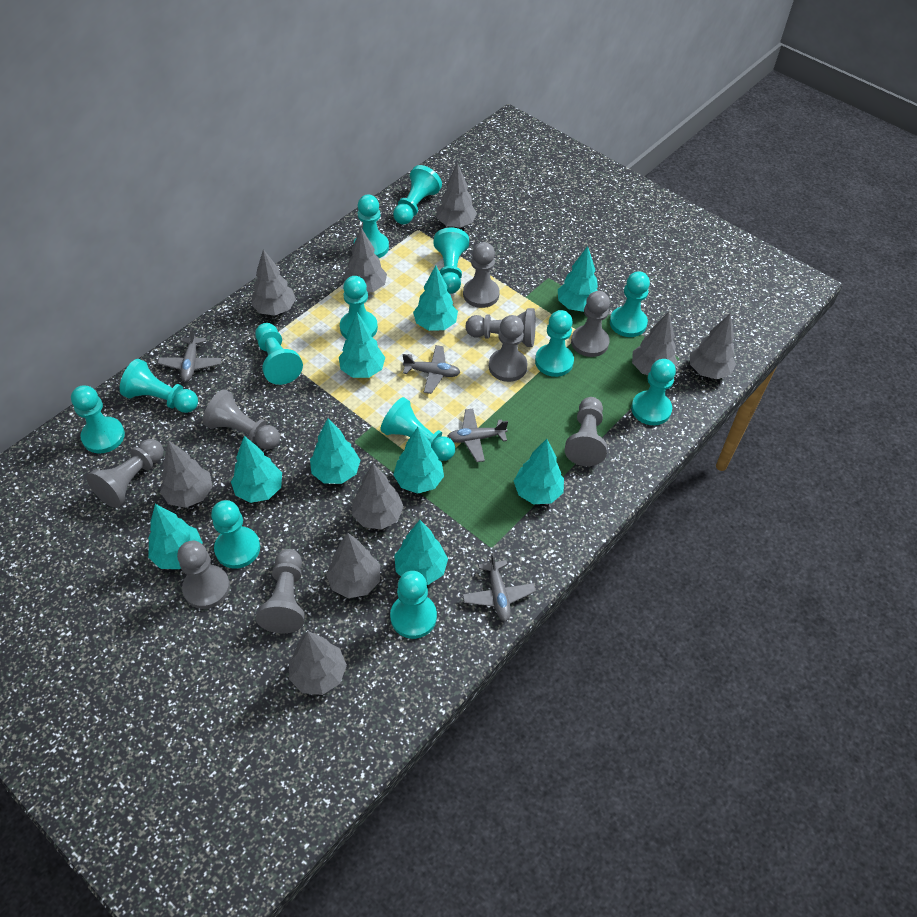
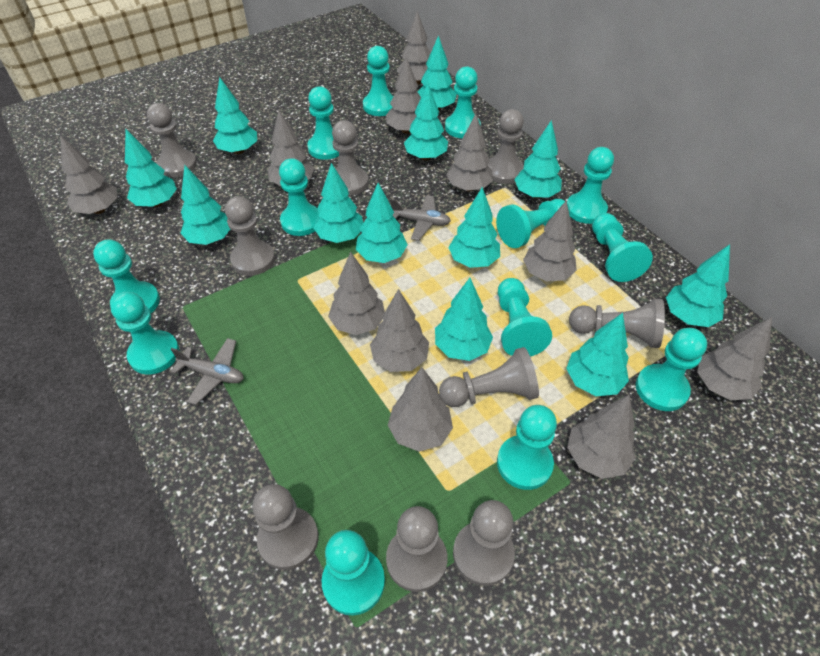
grey plane: 4 -> 2
grey tree: 9 -> 11
turquoise tree: 9 -> 12

